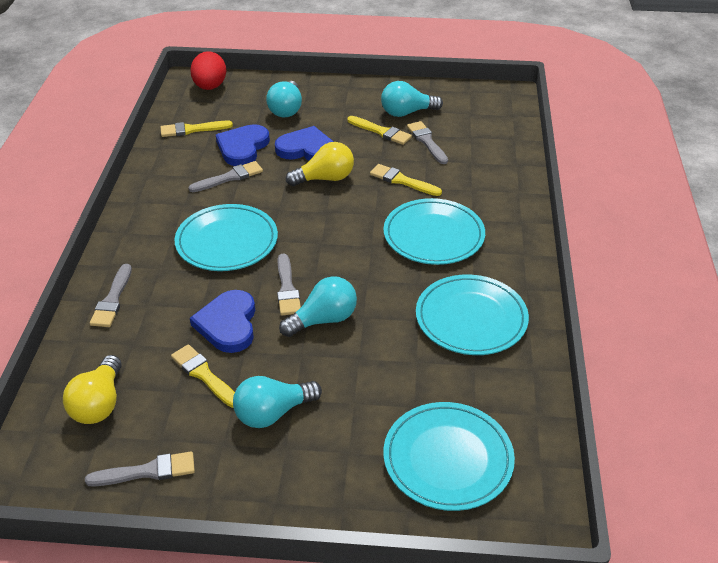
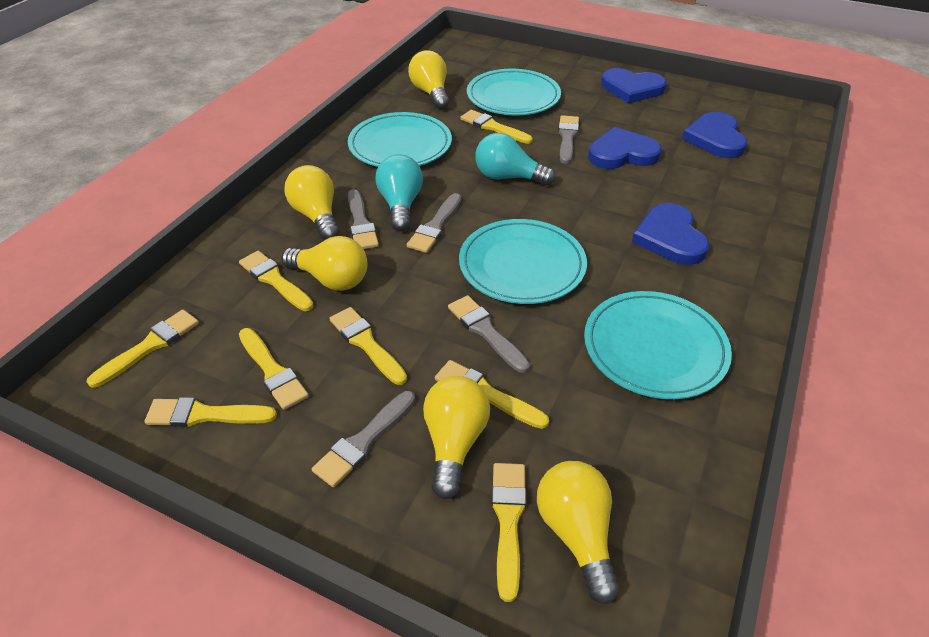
blue heart: 3 -> 4
red egg: 1 -> 0
turquoise light bulb: 4 -> 2
yellow brush: 4 -> 8
yellow light bulb: 2 -> 5

